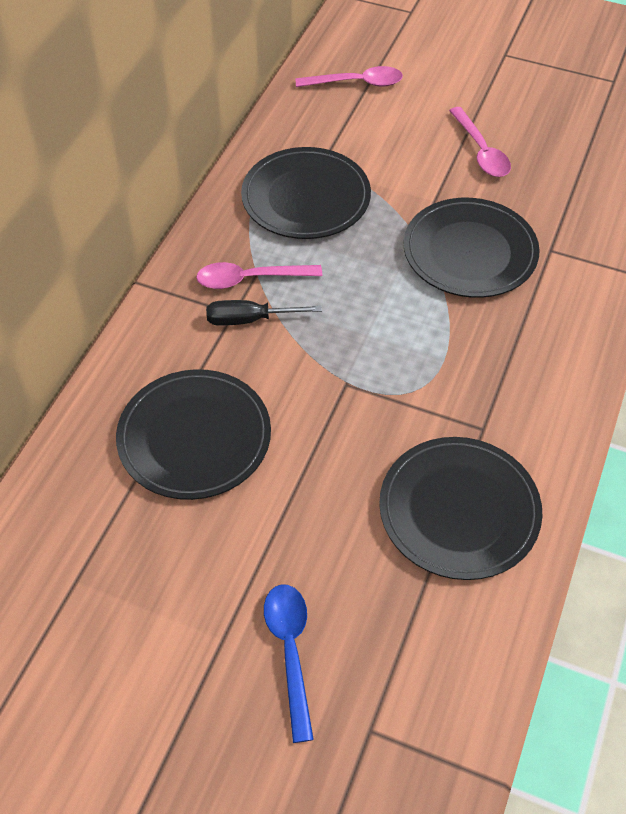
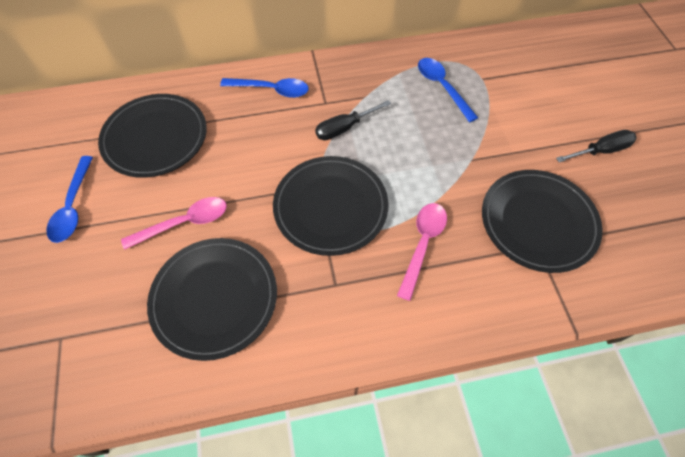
black screwdriver: 1 -> 2
blue spoon: 1 -> 3
pink spoon: 3 -> 2

